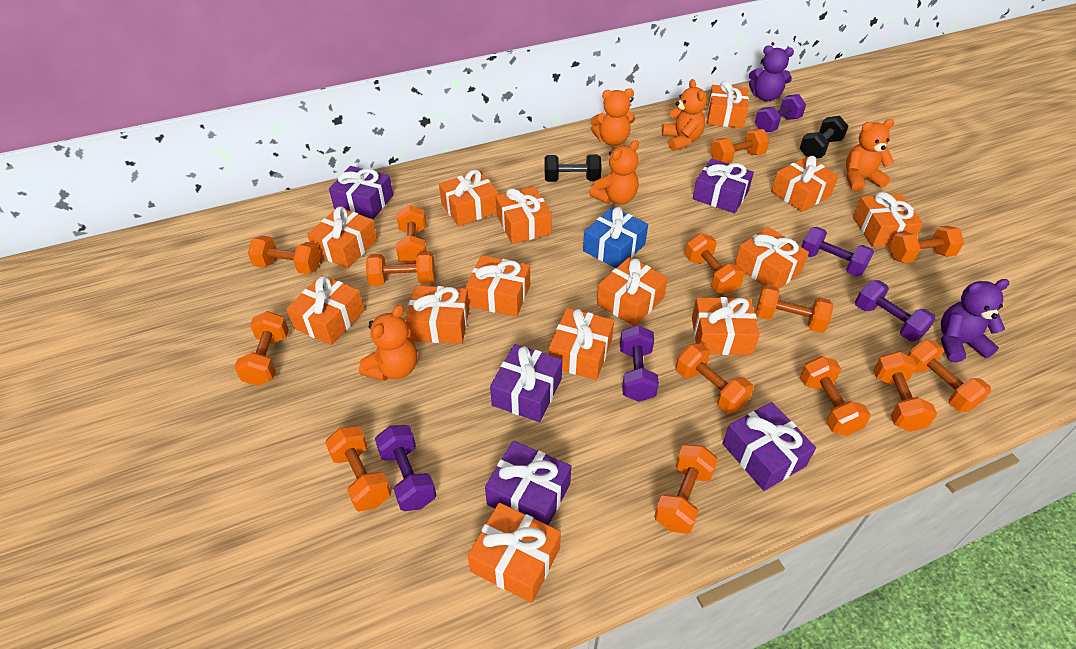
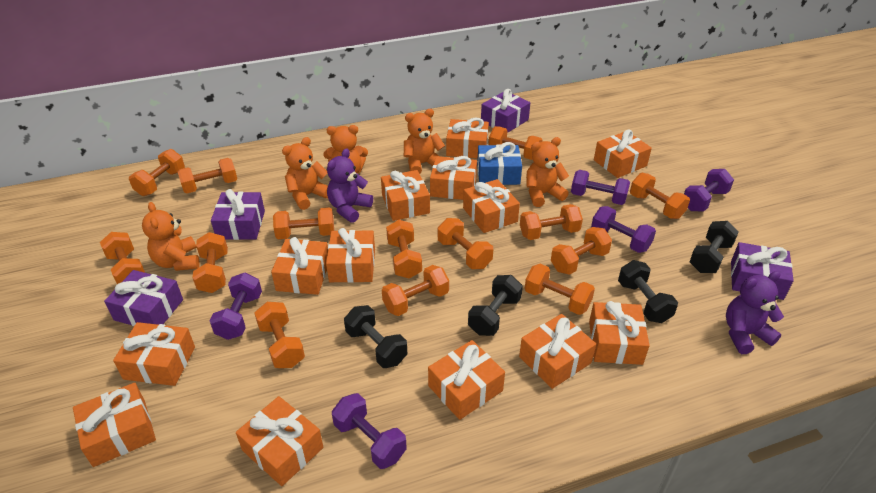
black dumbbell: 2 -> 4
orange gift: 14 -> 13
purple gift: 5 -> 4

